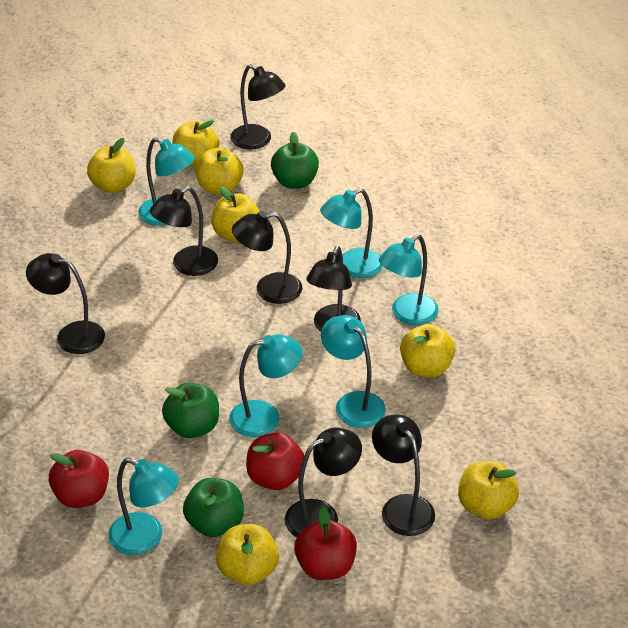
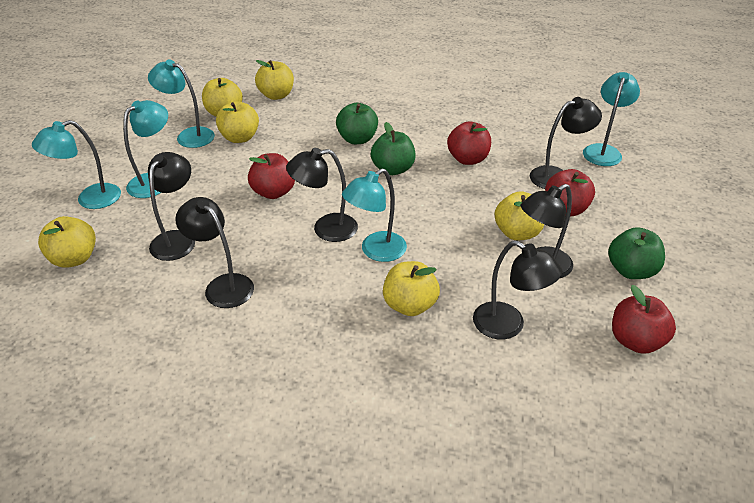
black lamp: 7 -> 6
red apple: 3 -> 4
turquoise lamp: 6 -> 5
yellow apple: 7 -> 6

